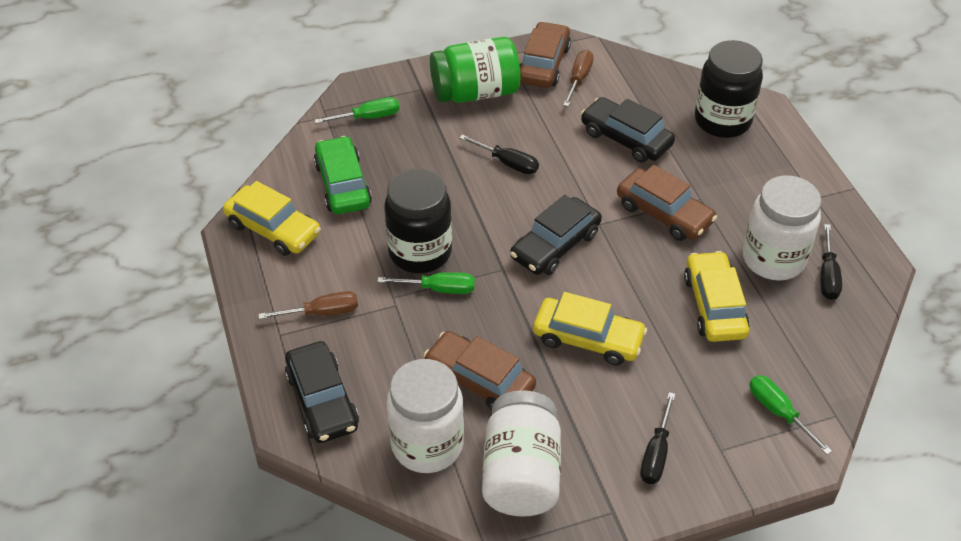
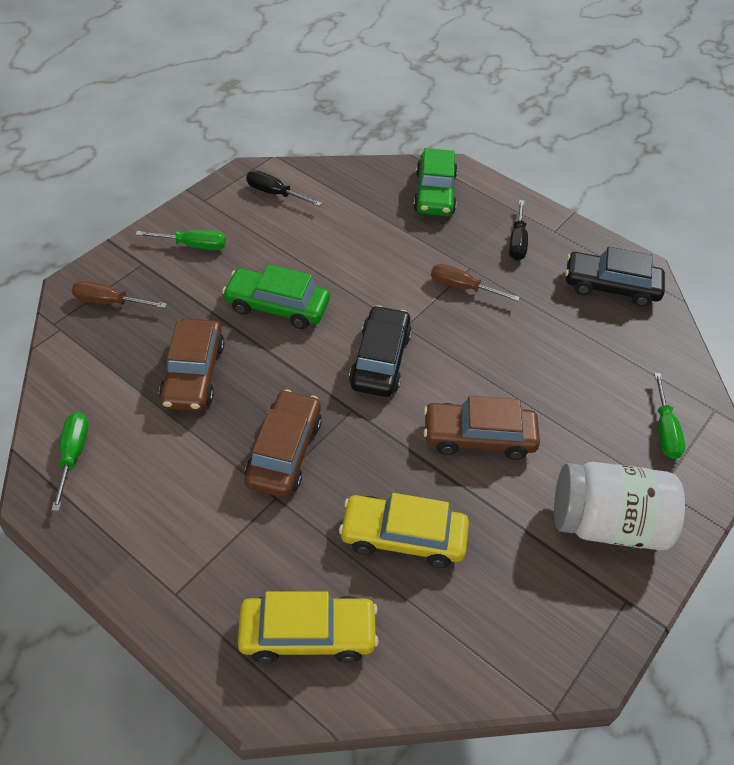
black car: 3 -> 2
black jar: 2 -> 0
black screwdriver: 3 -> 2
green car: 1 -> 2
green jar: 1 -> 0
white jar: 3 -> 1
yellow car: 3 -> 2

